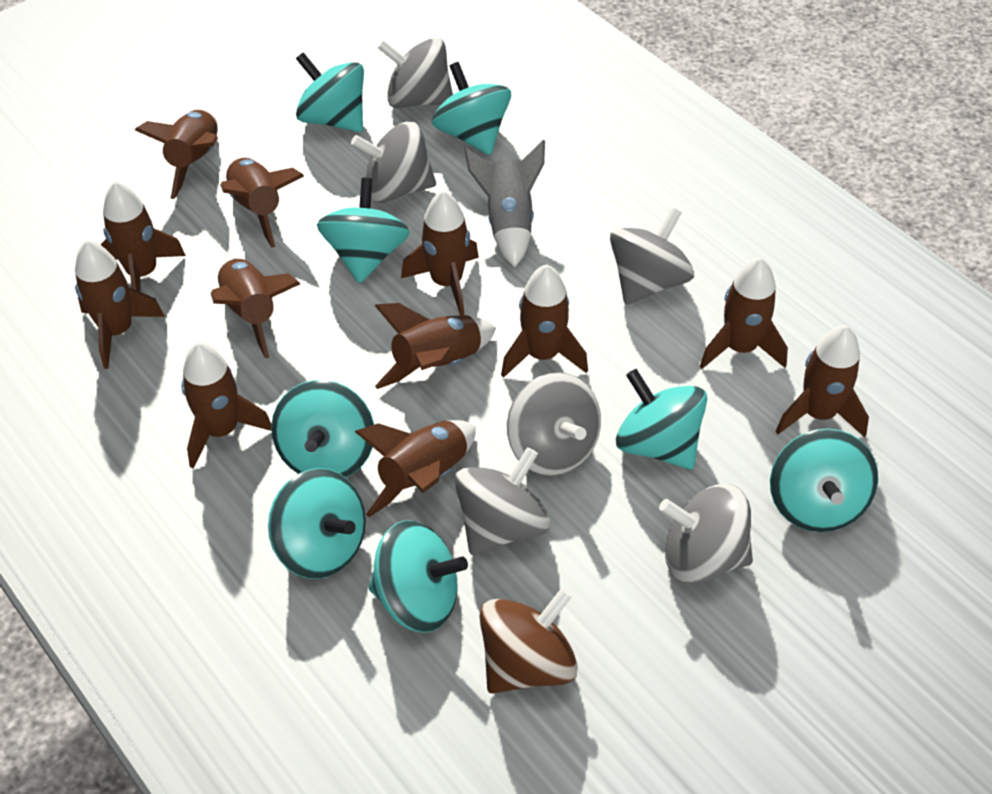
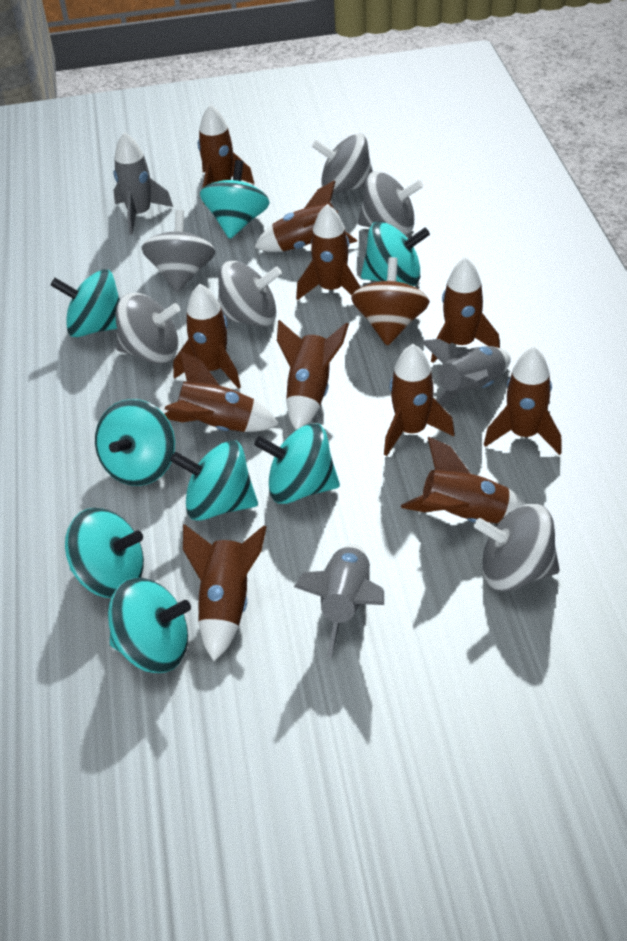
brown rocket: 12 -> 11
grey rocket: 1 -> 3

